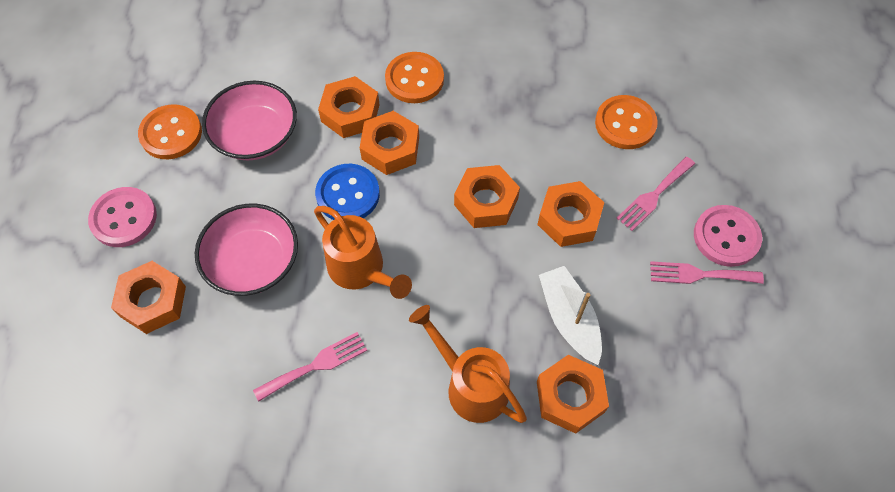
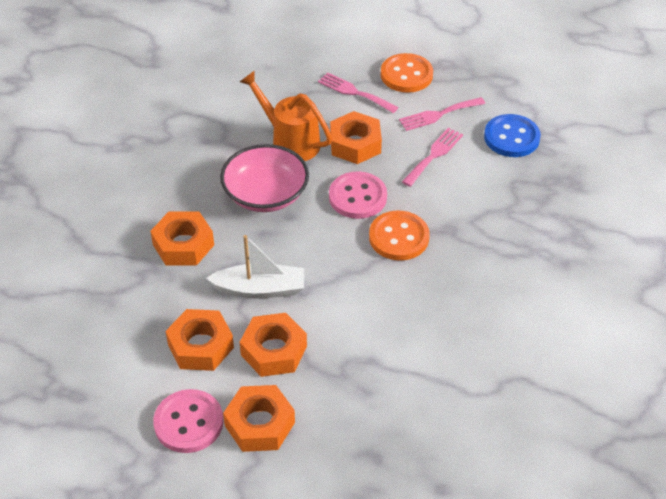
orange button: 3 -> 2
orange nut: 6 -> 5
orange watering can: 2 -> 1
pink bowl: 2 -> 1

